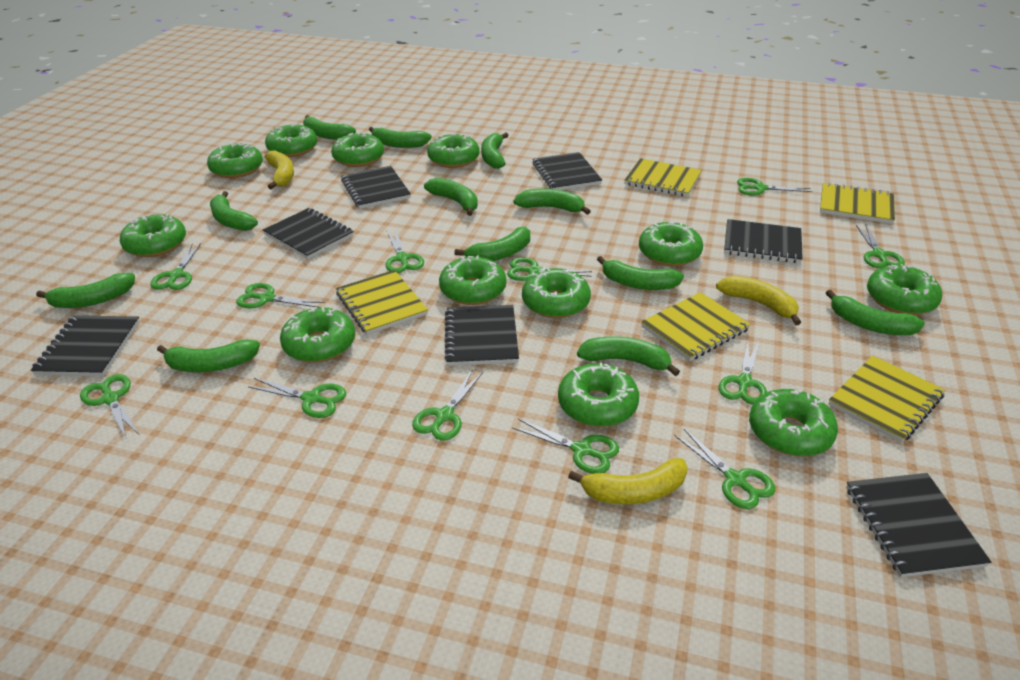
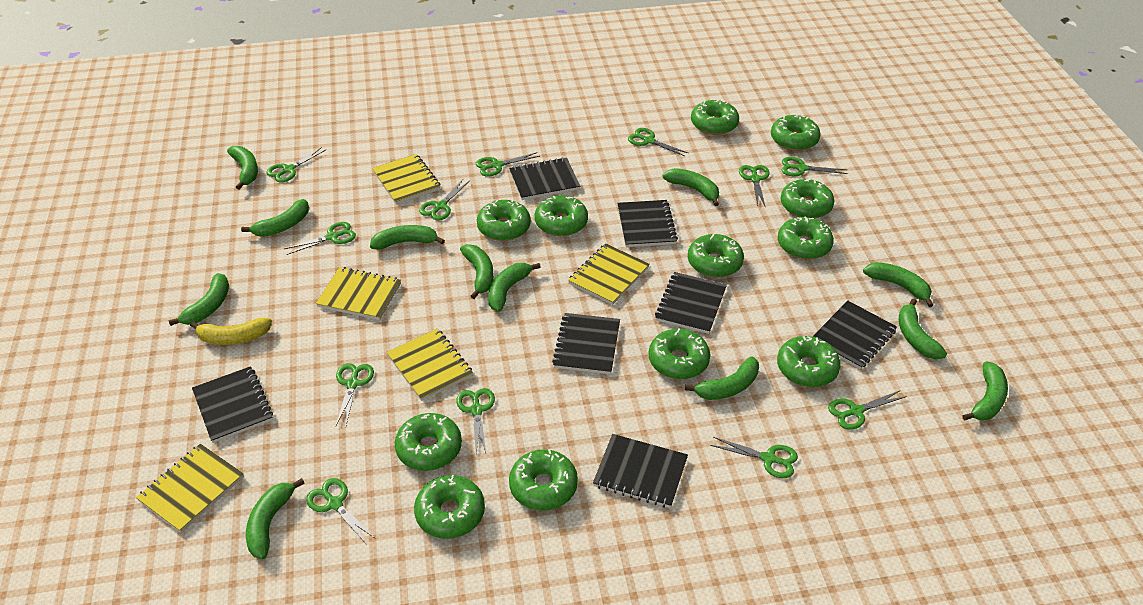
yellow banana: 3 -> 1

